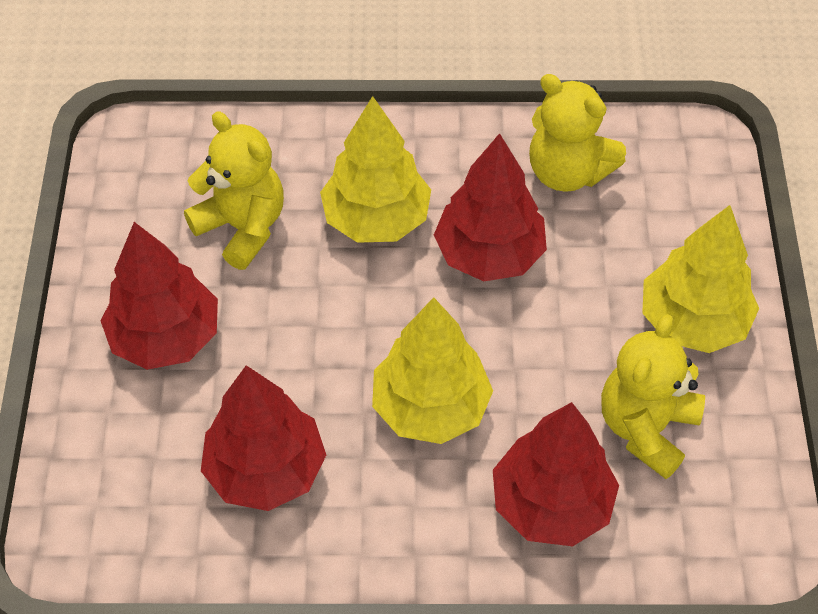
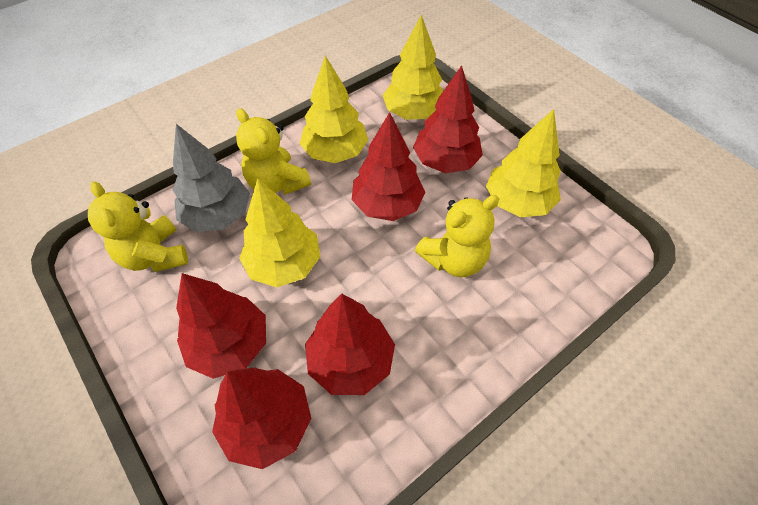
grey tree: 0 -> 1
red tree: 4 -> 5
yellow tree: 3 -> 4

